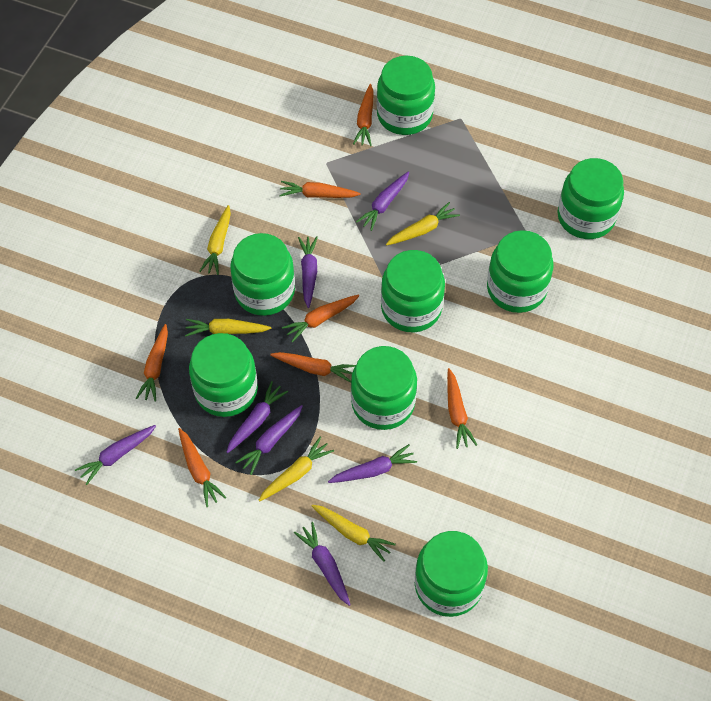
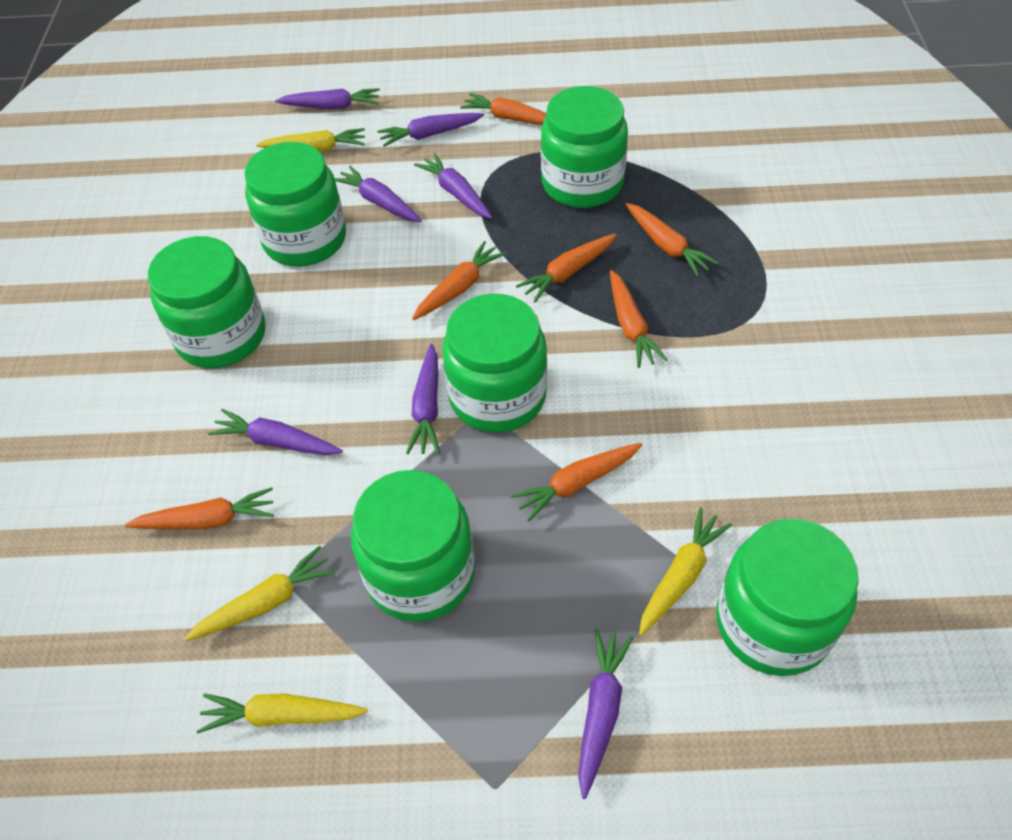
green jar: 8 -> 6
yellow carrot: 5 -> 4

